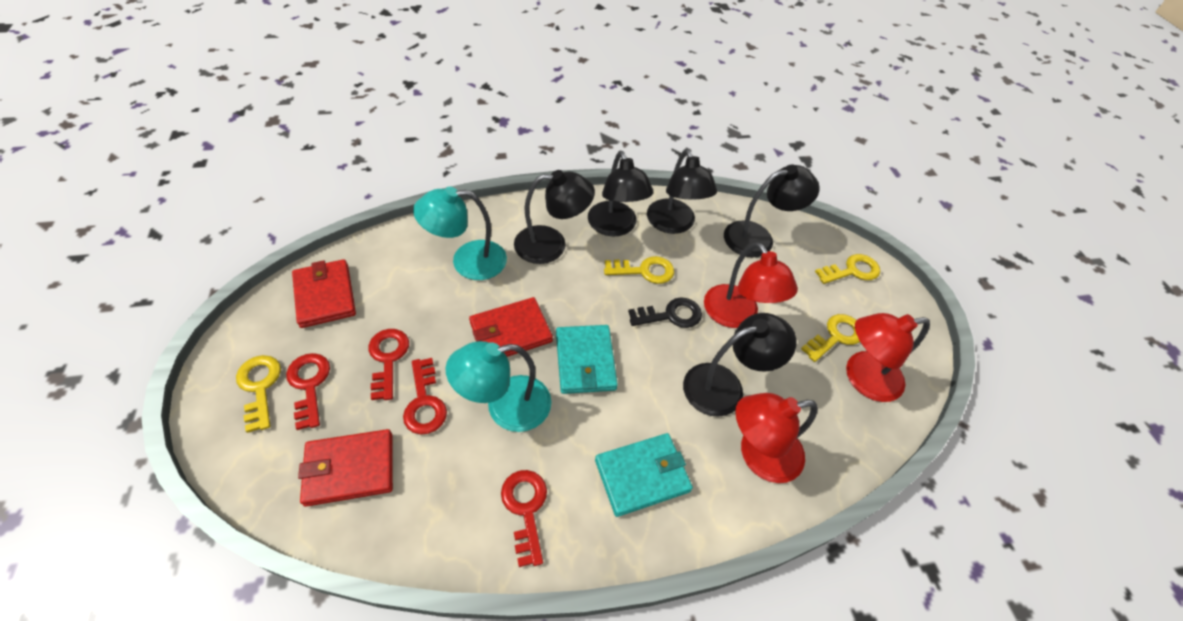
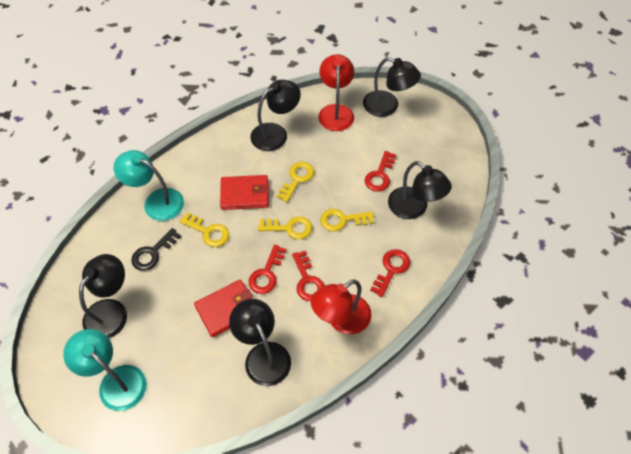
red lamp: 3 -> 2
red wallet: 3 -> 2
turquoise wallet: 2 -> 0

